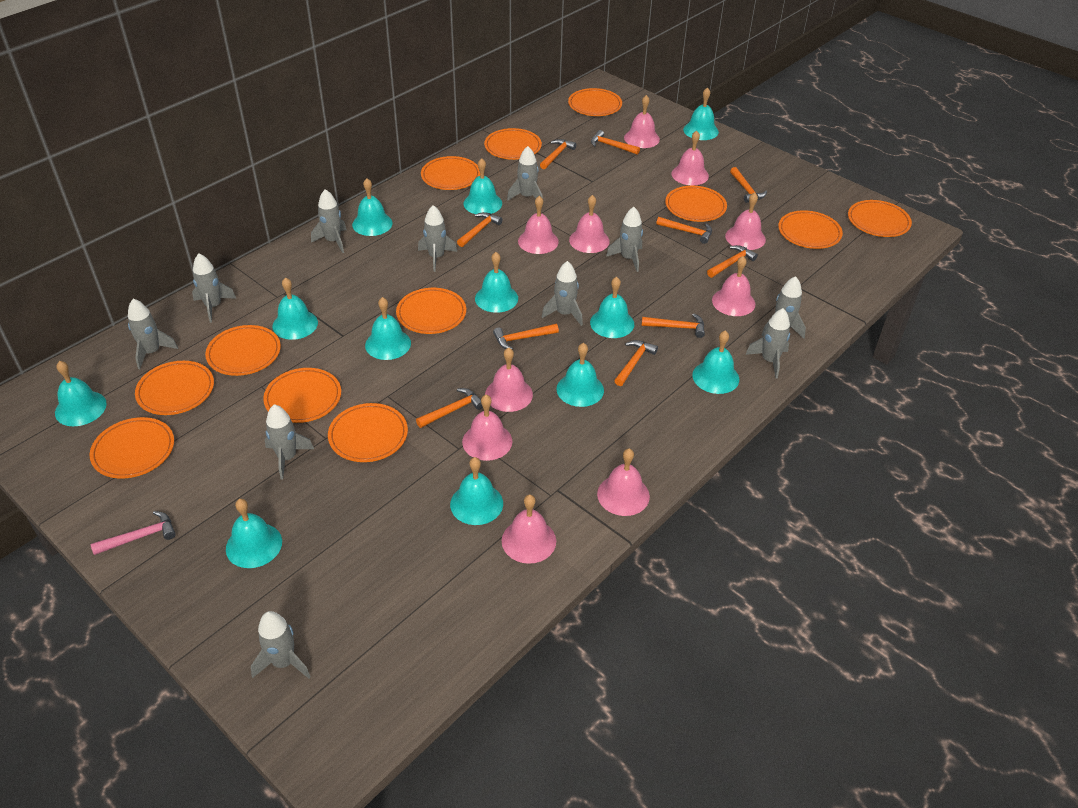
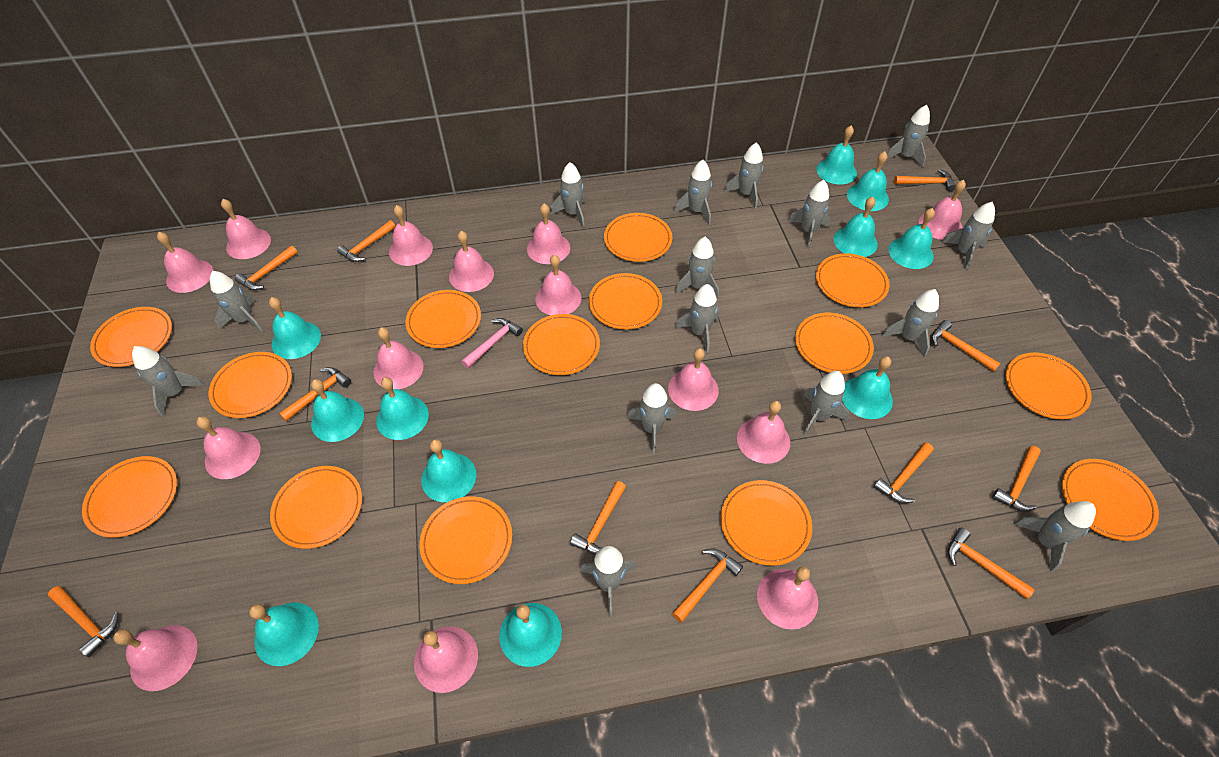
grey rocket: 11 -> 15
orange hammer: 10 -> 11
orange plate: 12 -> 14
pink bell: 10 -> 14
turquoise bell: 12 -> 11

